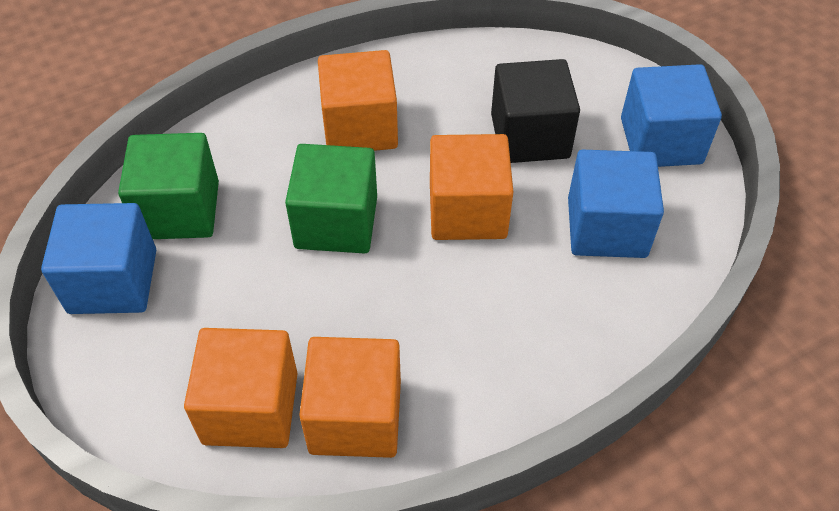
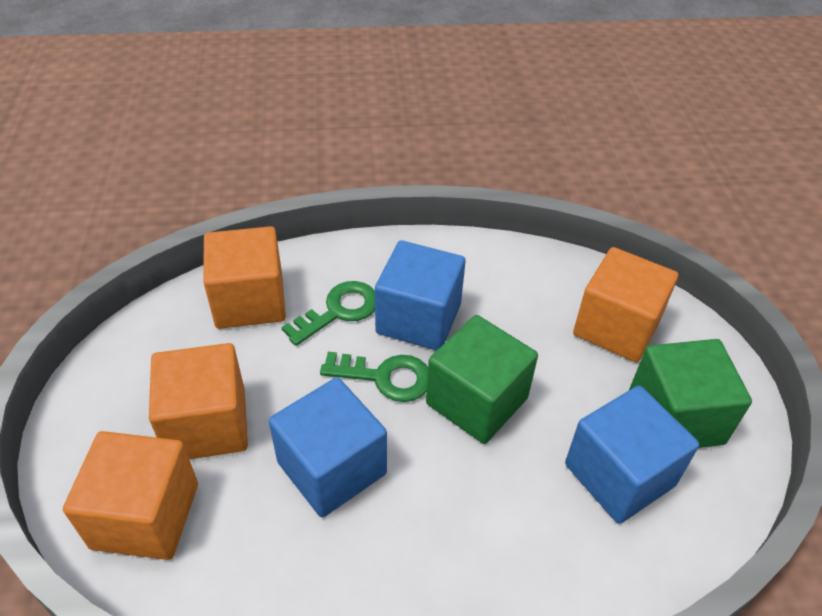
black cube: 1 -> 0
green key: 0 -> 2

